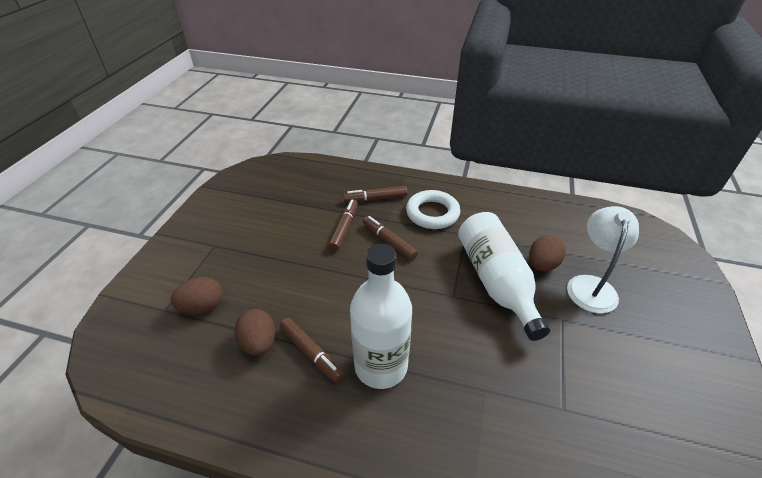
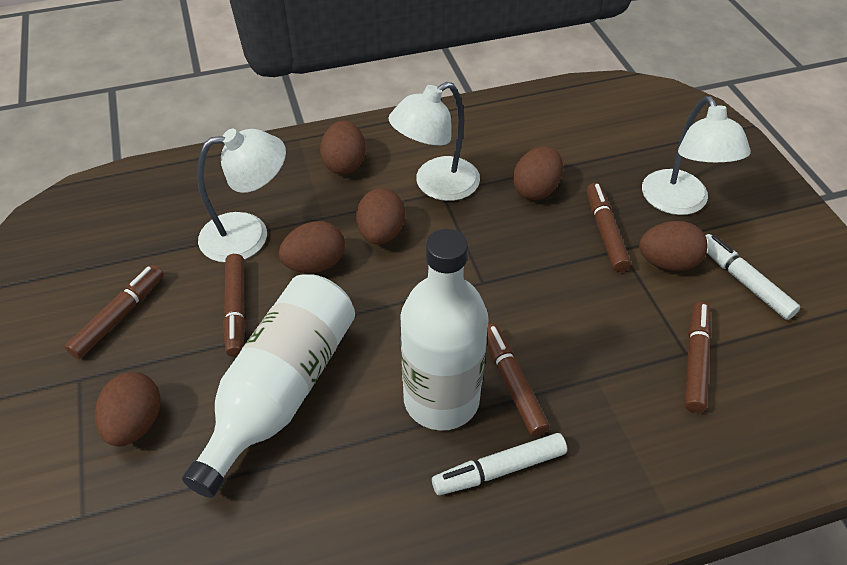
brown egg: 3 -> 6
brown marker: 4 -> 5
white lamp: 1 -> 3
white marker: 0 -> 2
white ring: 1 -> 0

